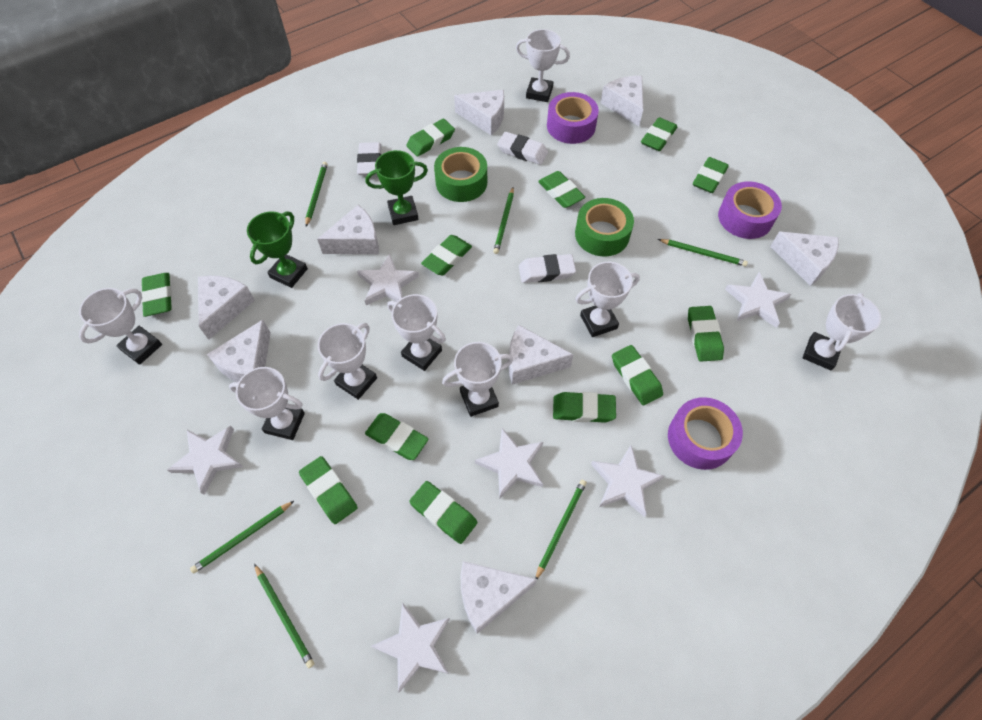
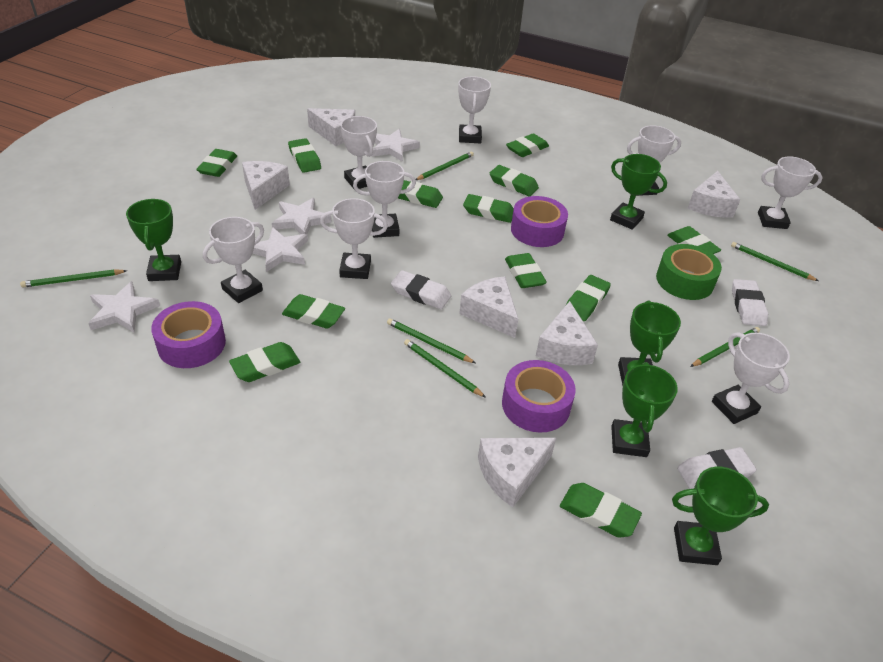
green tape: 2 -> 1
green trophy: 2 -> 5
white cheese: 8 -> 6
white star: 6 -> 4

